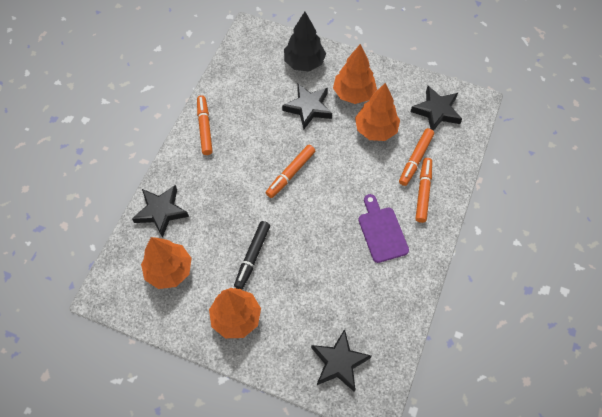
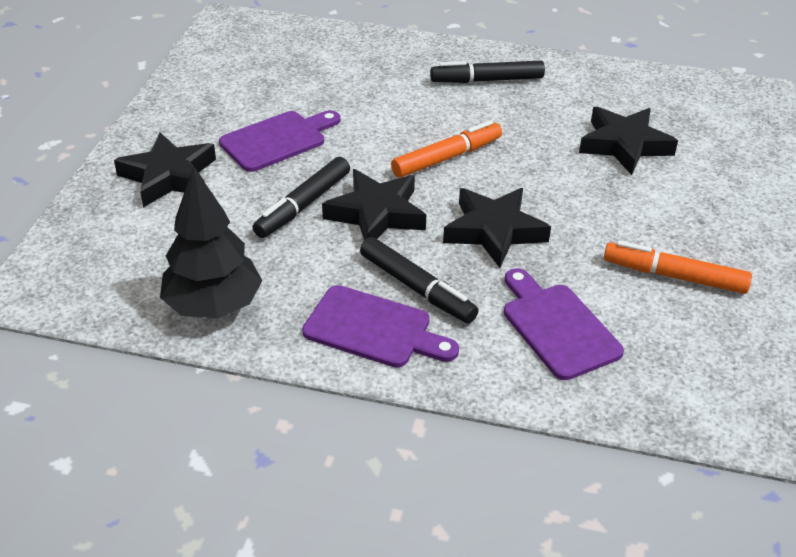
black marker: 1 -> 3
orange marker: 4 -> 2
orange tree: 4 -> 0
purple cutting board: 1 -> 3

